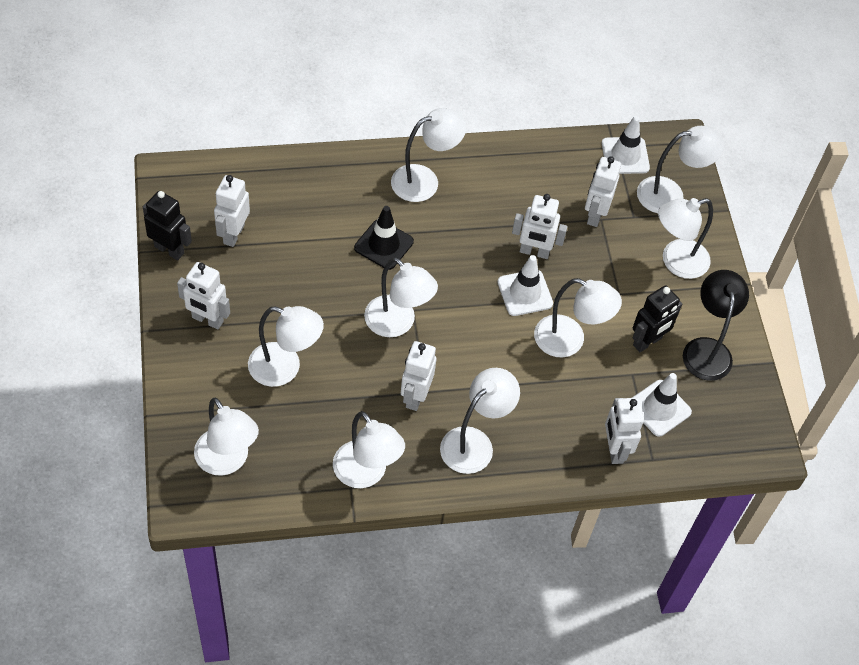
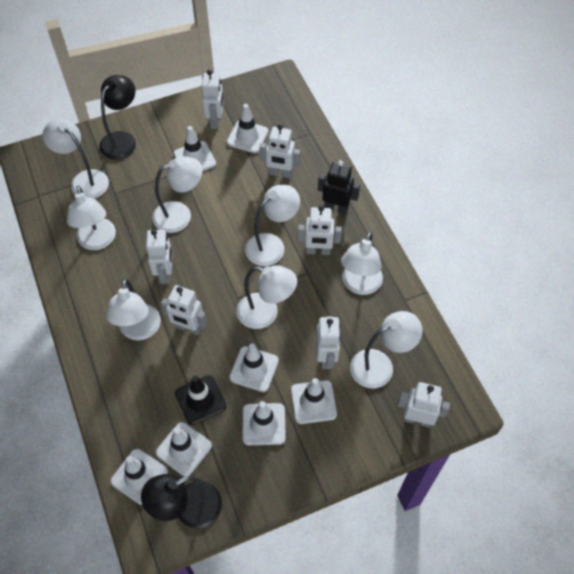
black lamp: 1 -> 2
black robot: 2 -> 1
white lamp: 9 -> 8
white robot: 6 -> 7
white traffic cone: 3 -> 7

